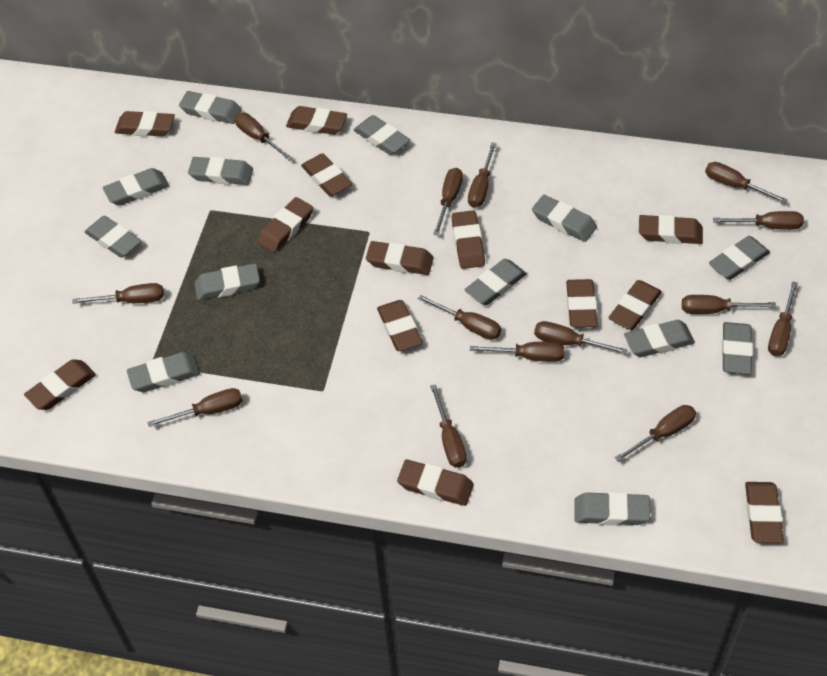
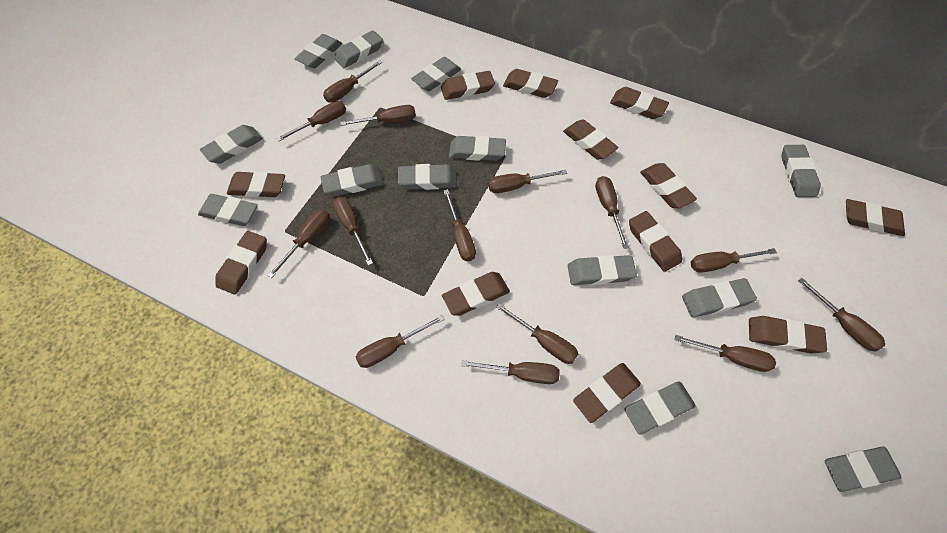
brown eraser: 13 -> 12

